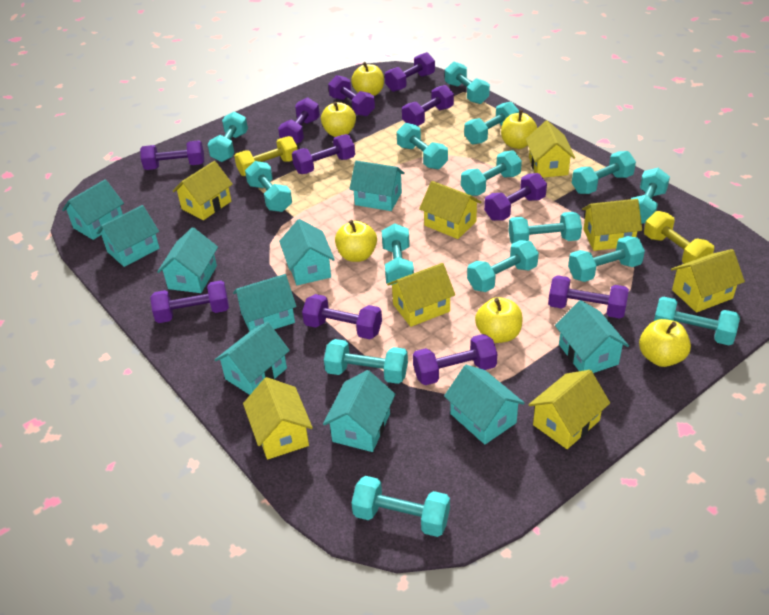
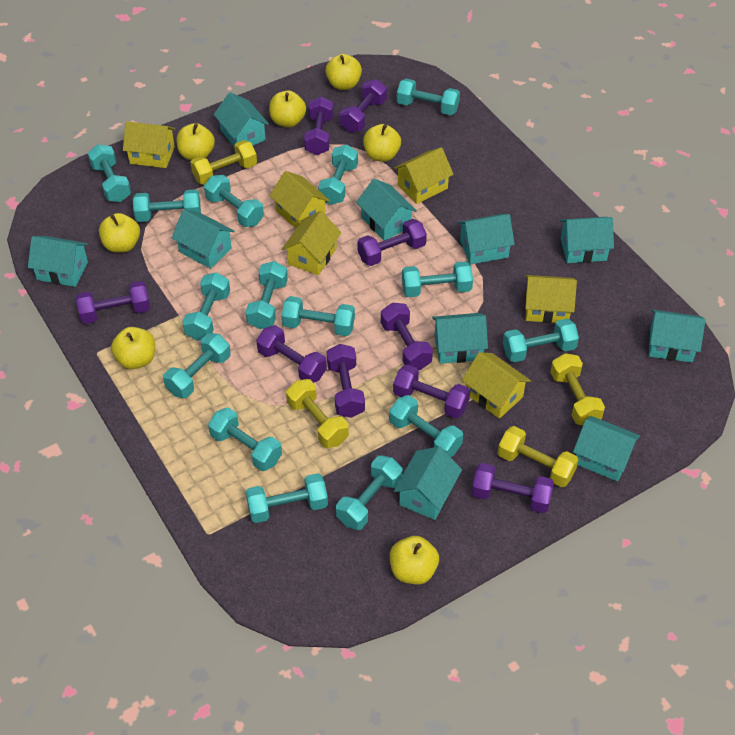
purple dumbbell: 11 -> 9
yellow apple: 6 -> 7
yellow dumbbell: 2 -> 4
yellow house: 8 -> 6

